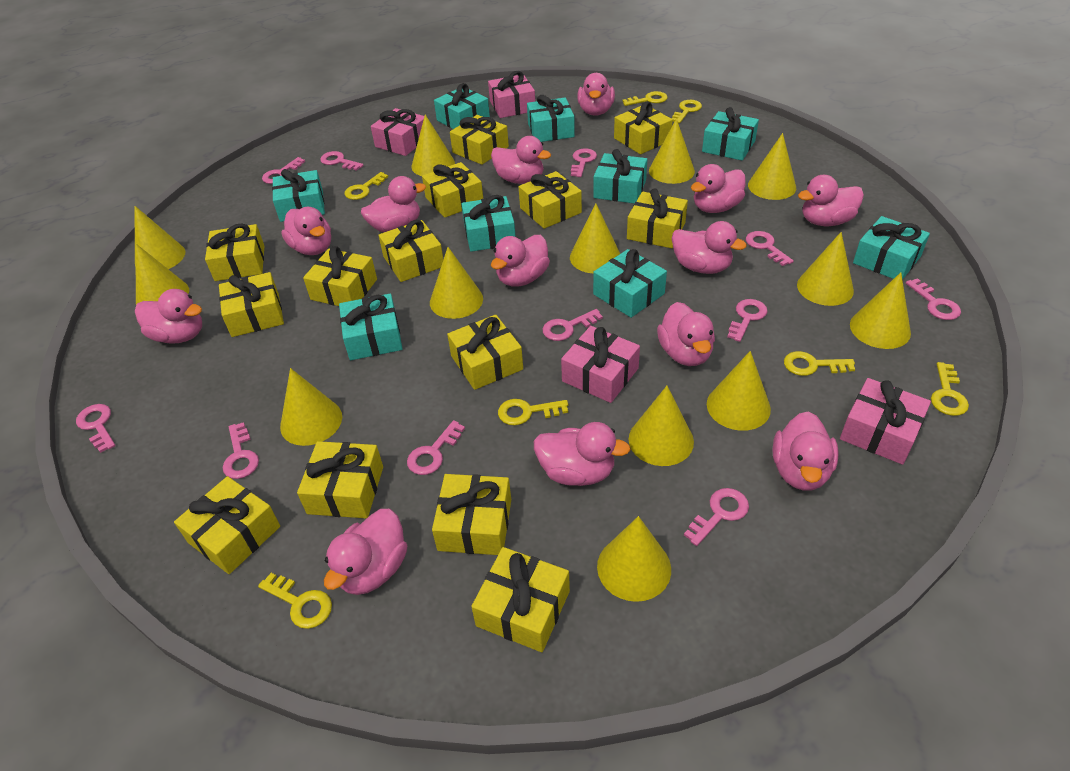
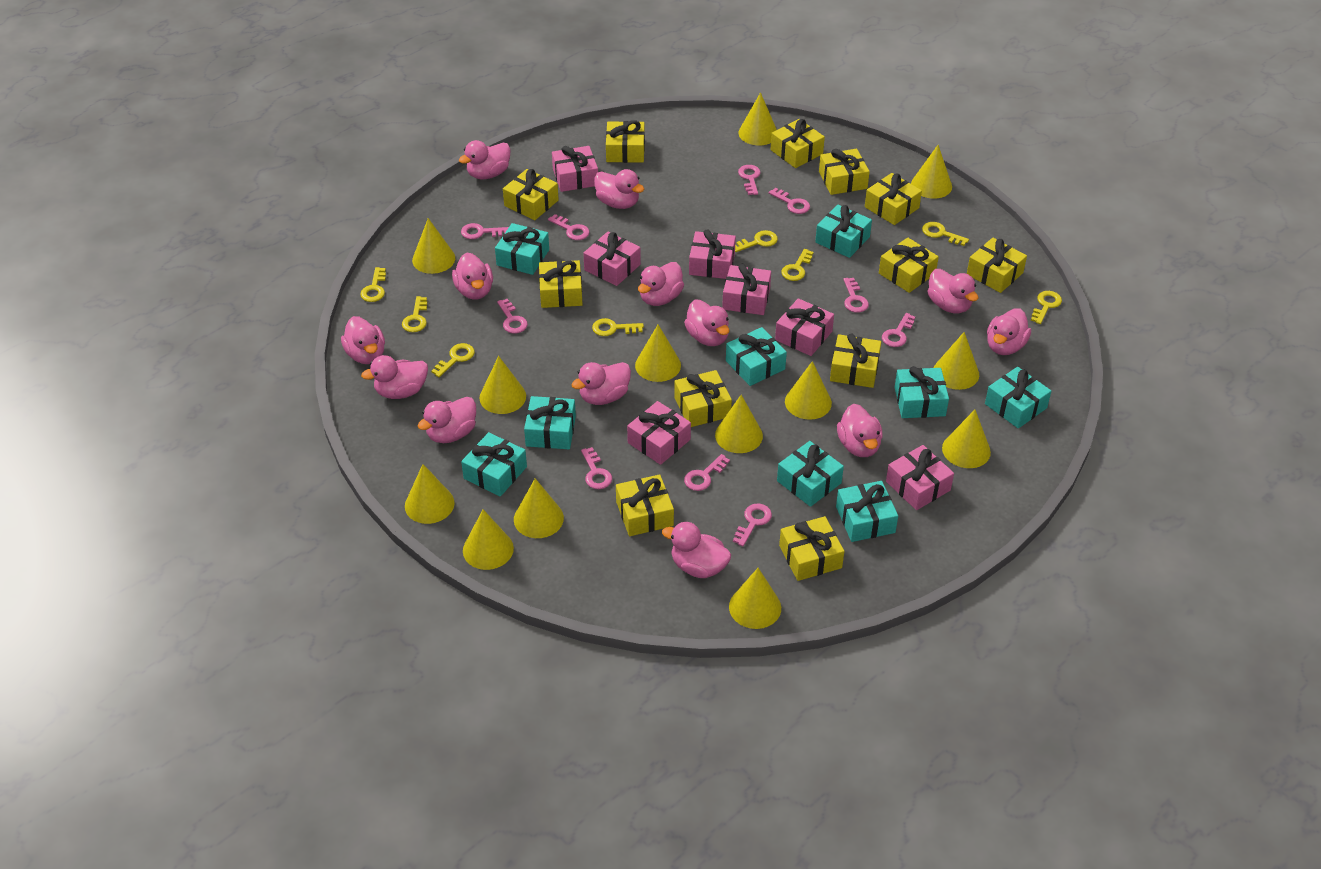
pink gift: 4 -> 7
pink key: 11 -> 10
yellow gift: 14 -> 12
yellow key: 7 -> 8

